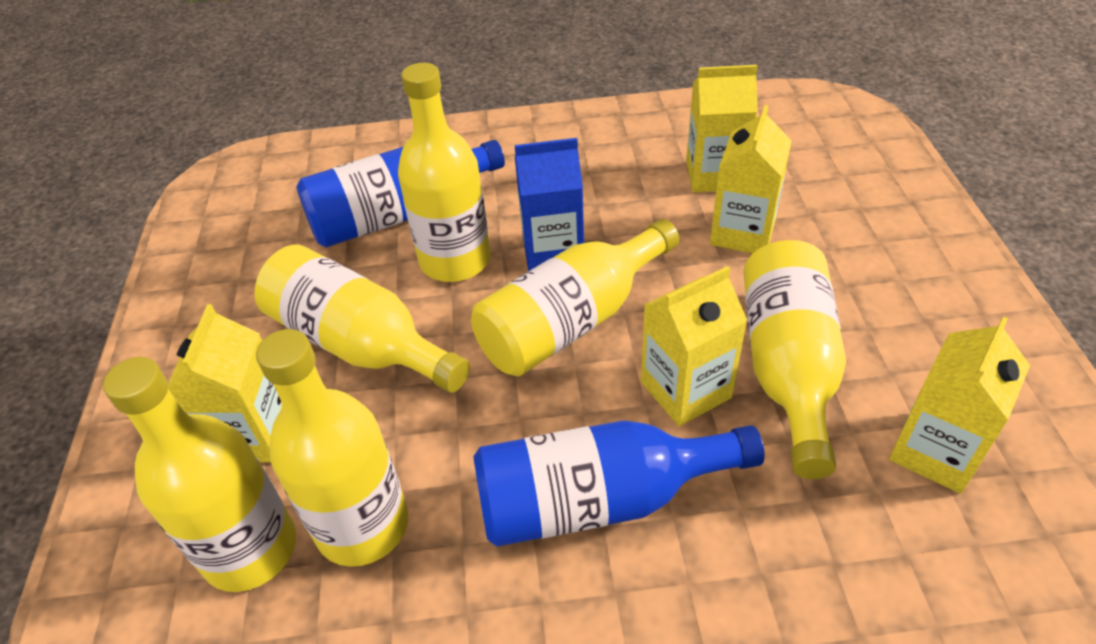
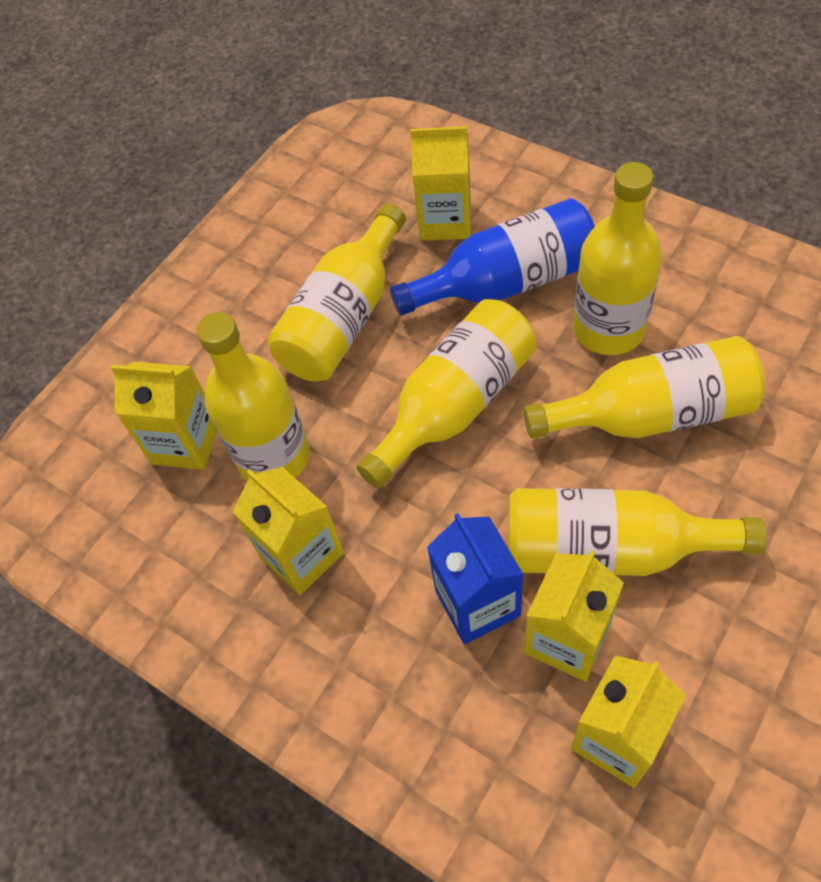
blue bottle: 2 -> 1

